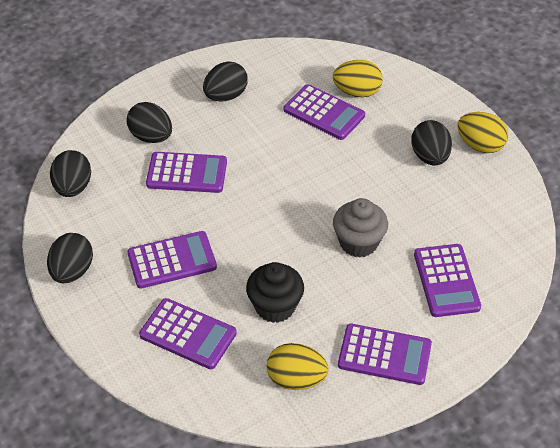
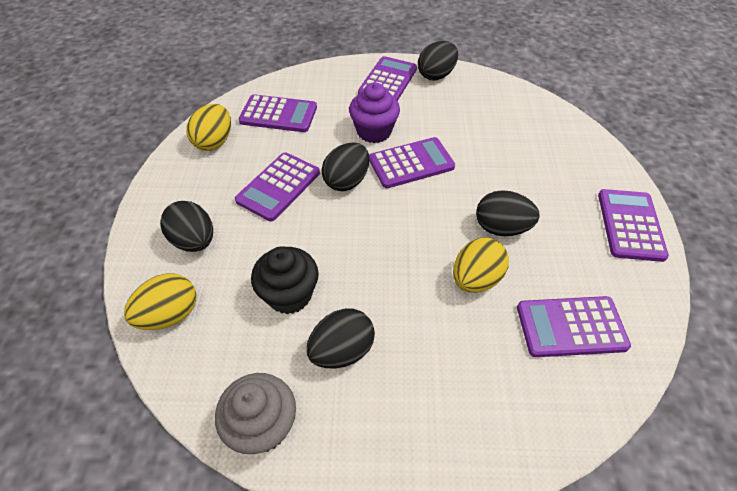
purple cupcake: 0 -> 1

